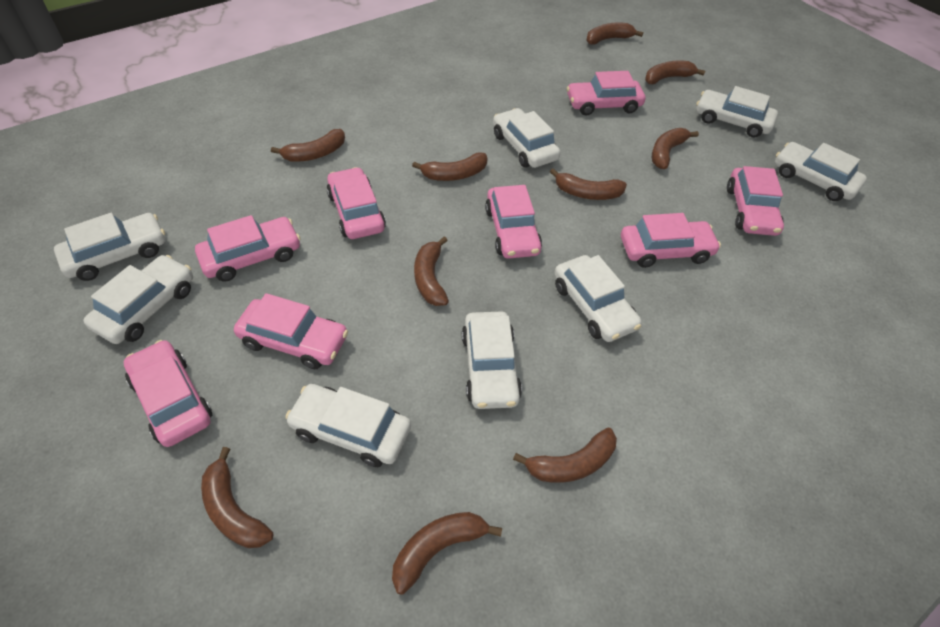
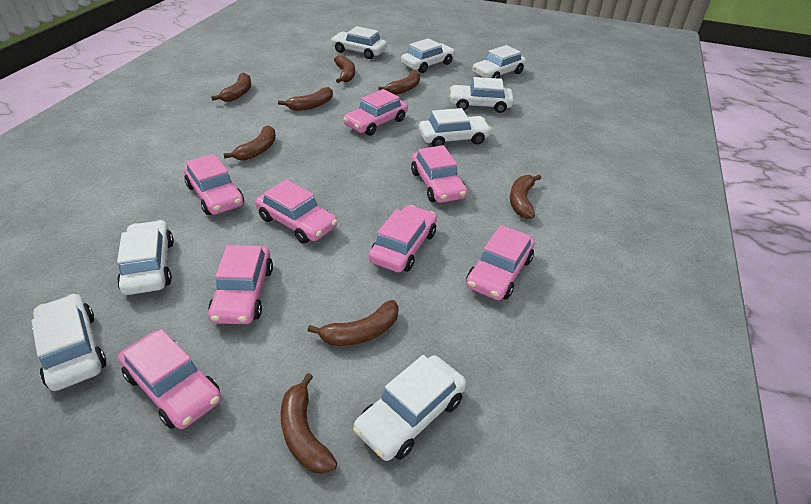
brown banana: 10 -> 8

